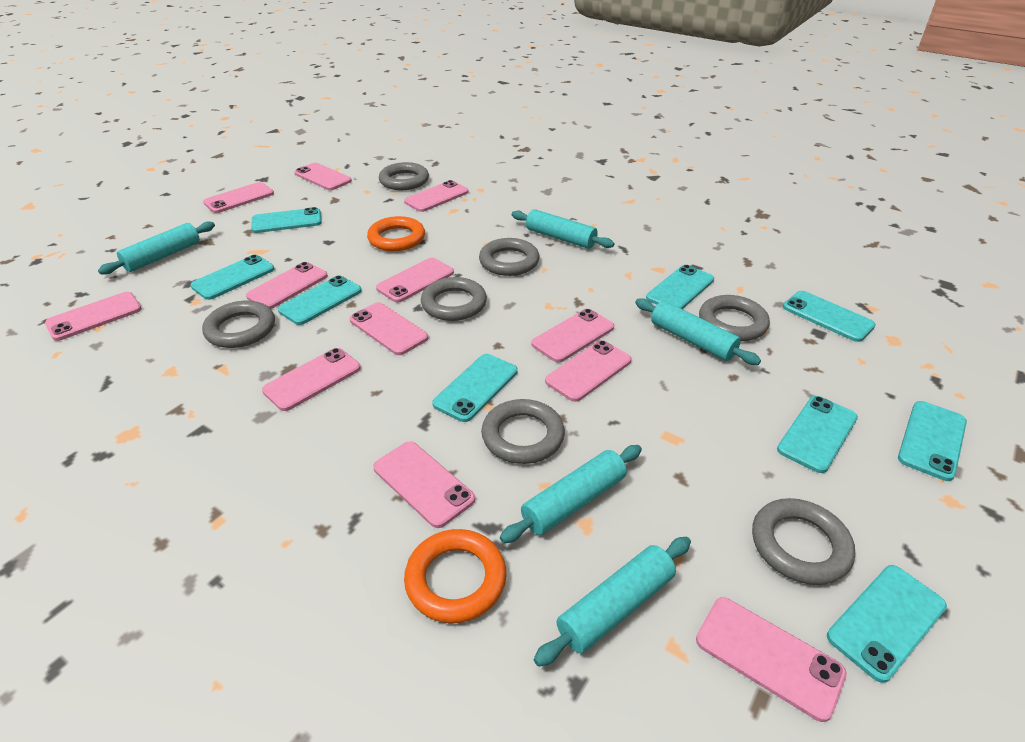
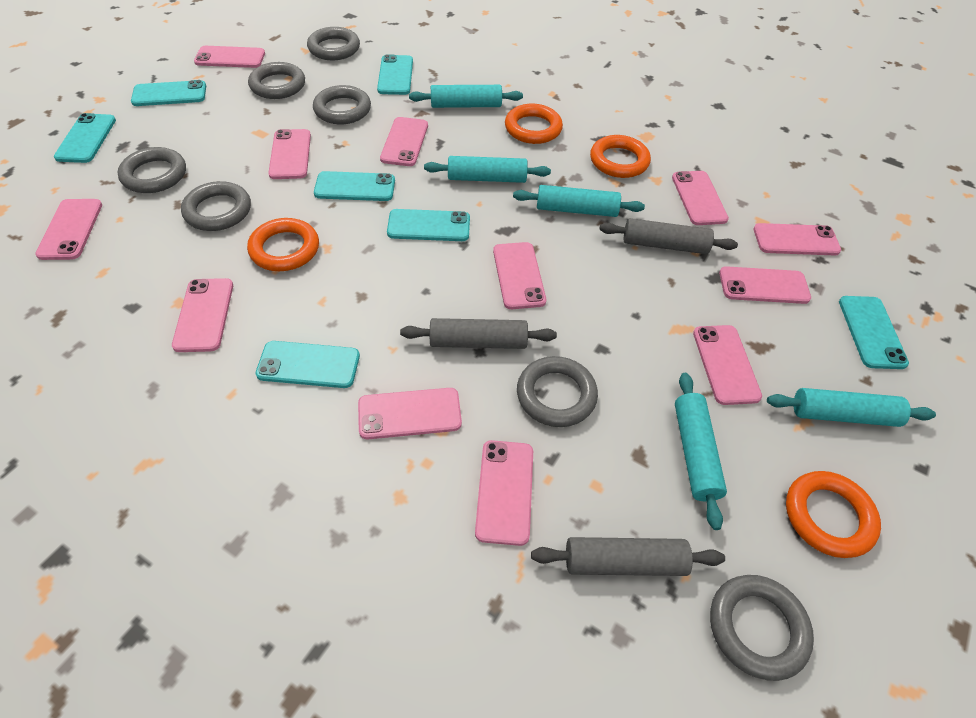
grey rolling pin: 0 -> 3
orange ring: 2 -> 4
turquoise phone: 9 -> 7

